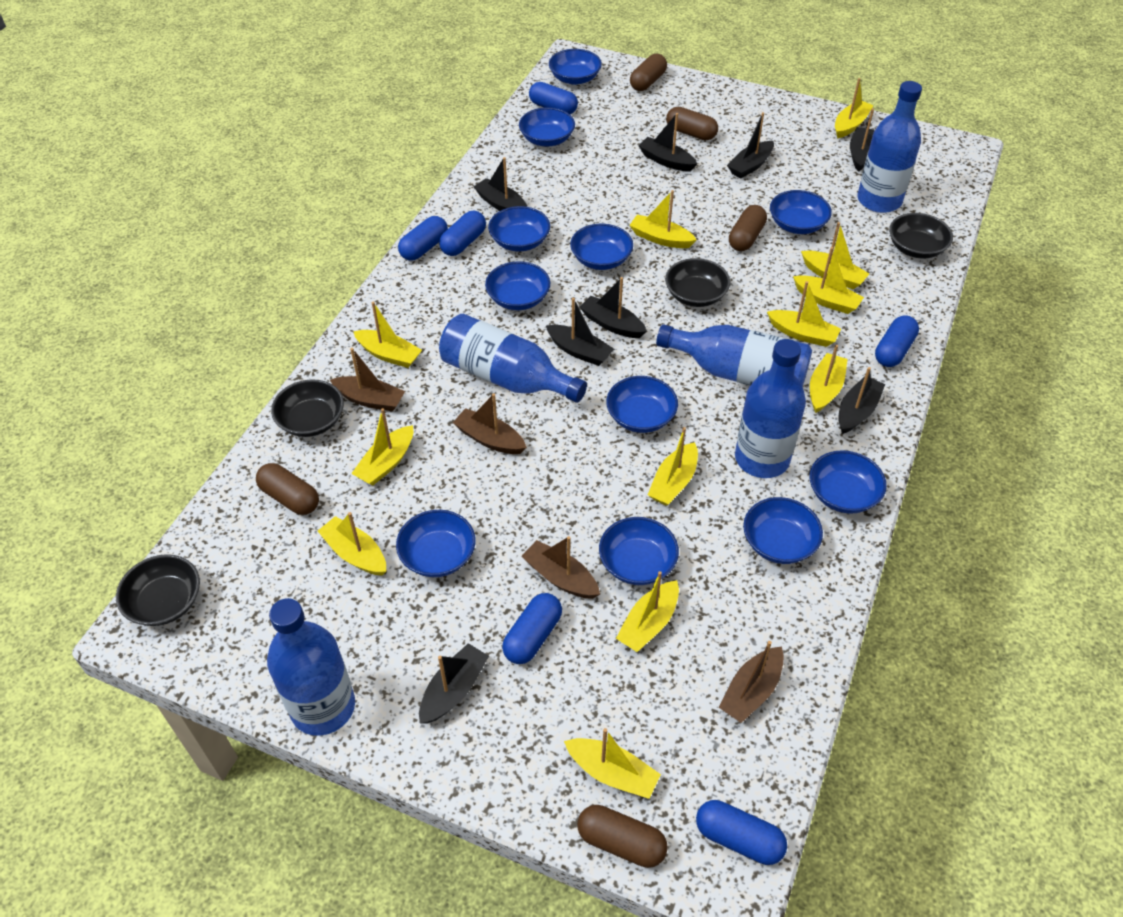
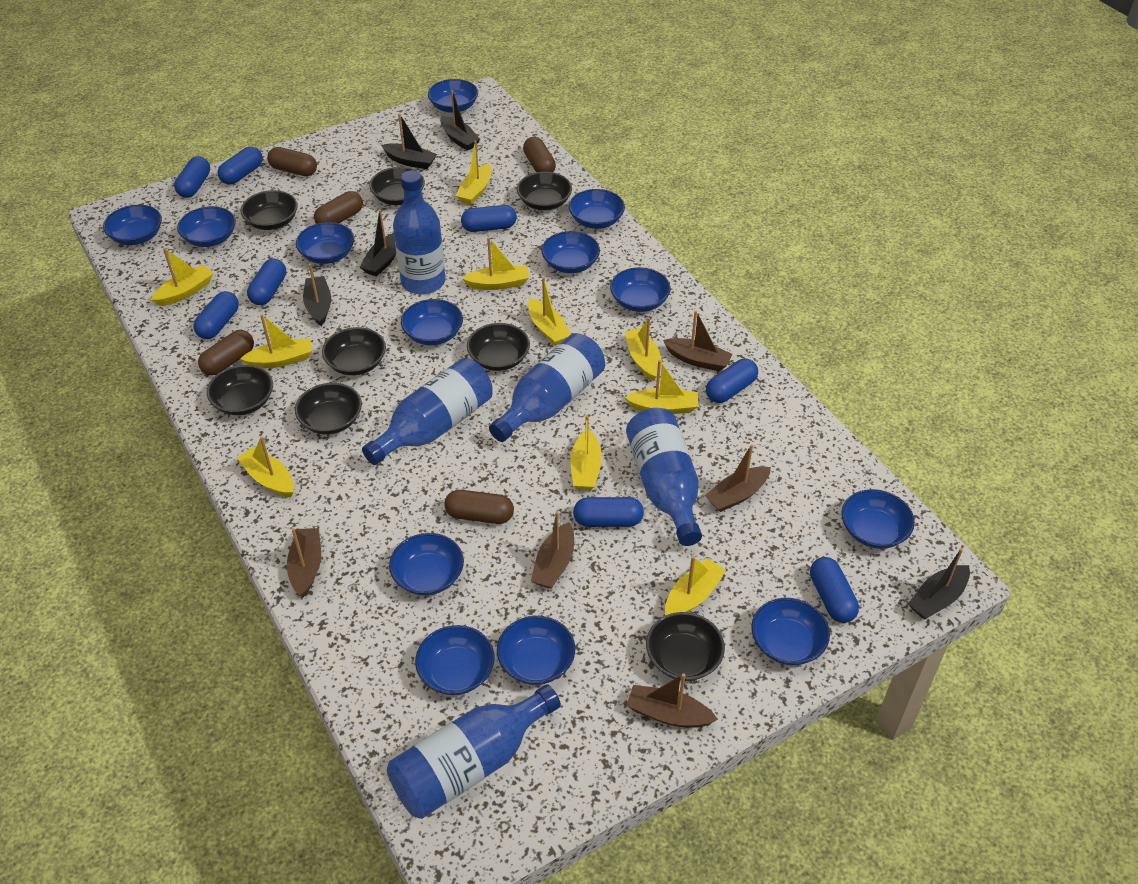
black boat: 8 -> 5
black bowl: 4 -> 8
blue bowl: 11 -> 13
blue capsule: 6 -> 8
brown boat: 4 -> 5
yellow boat: 12 -> 10

